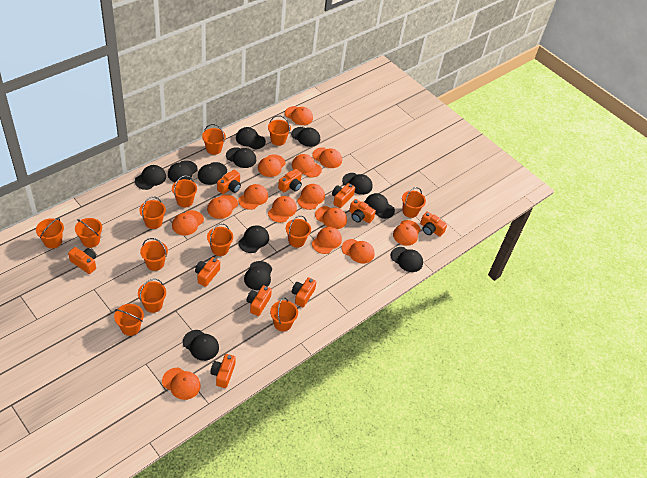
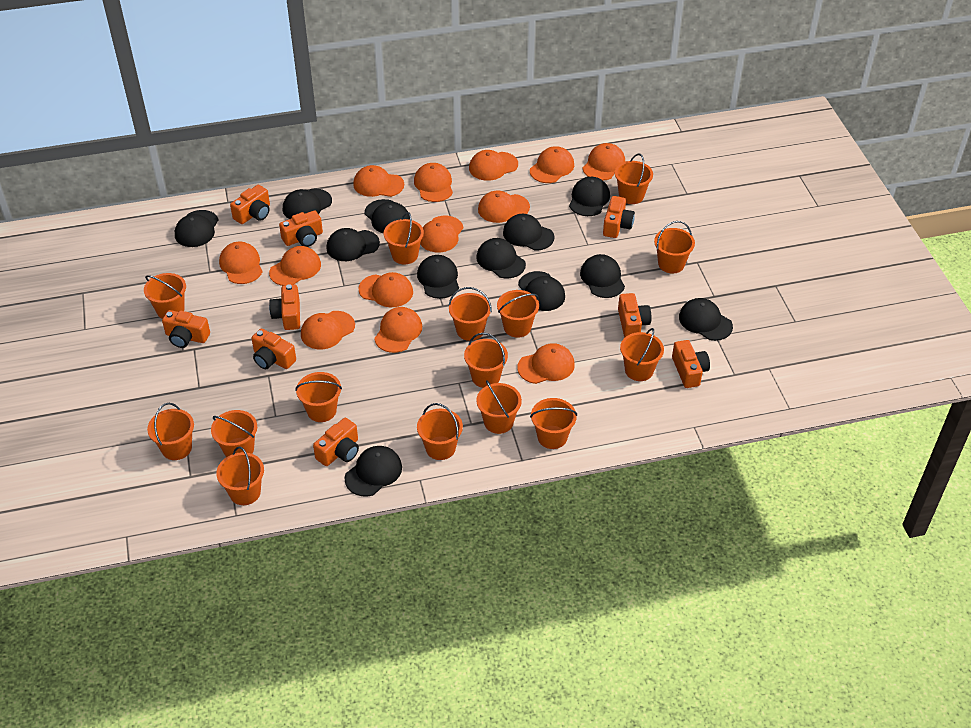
orange bucket: 13 -> 15
orange camera: 10 -> 9
orange cap: 14 -> 13

